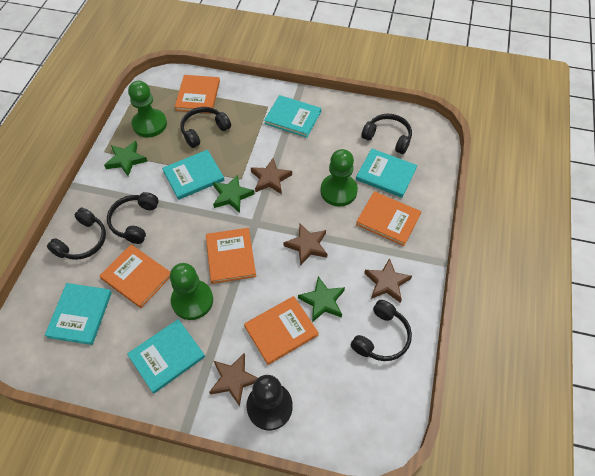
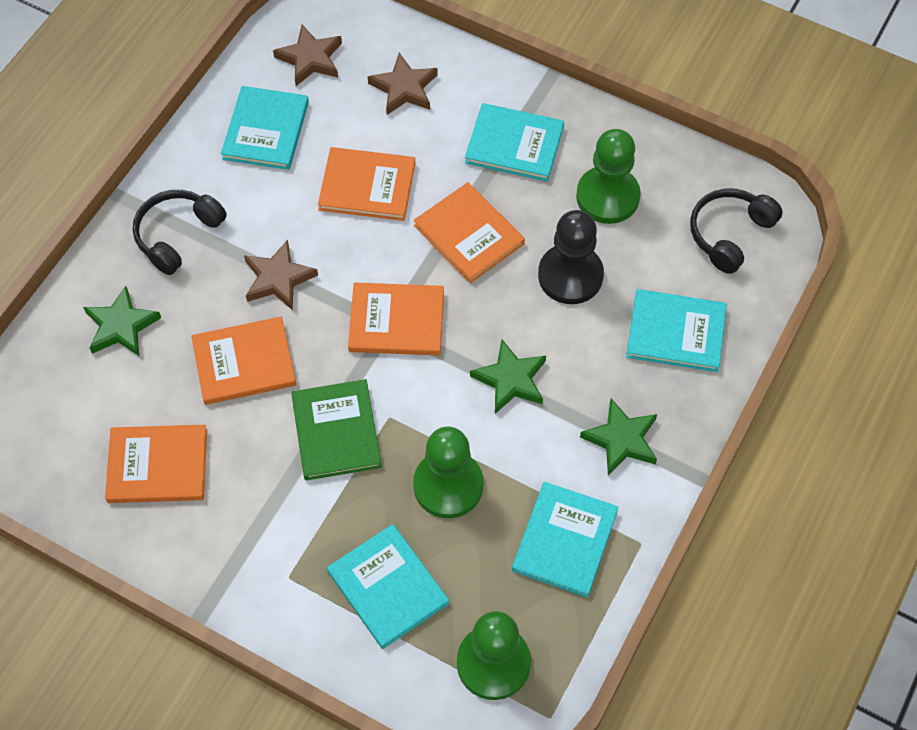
black headphones: 5 -> 2
brown star: 4 -> 3
green book: 0 -> 1

